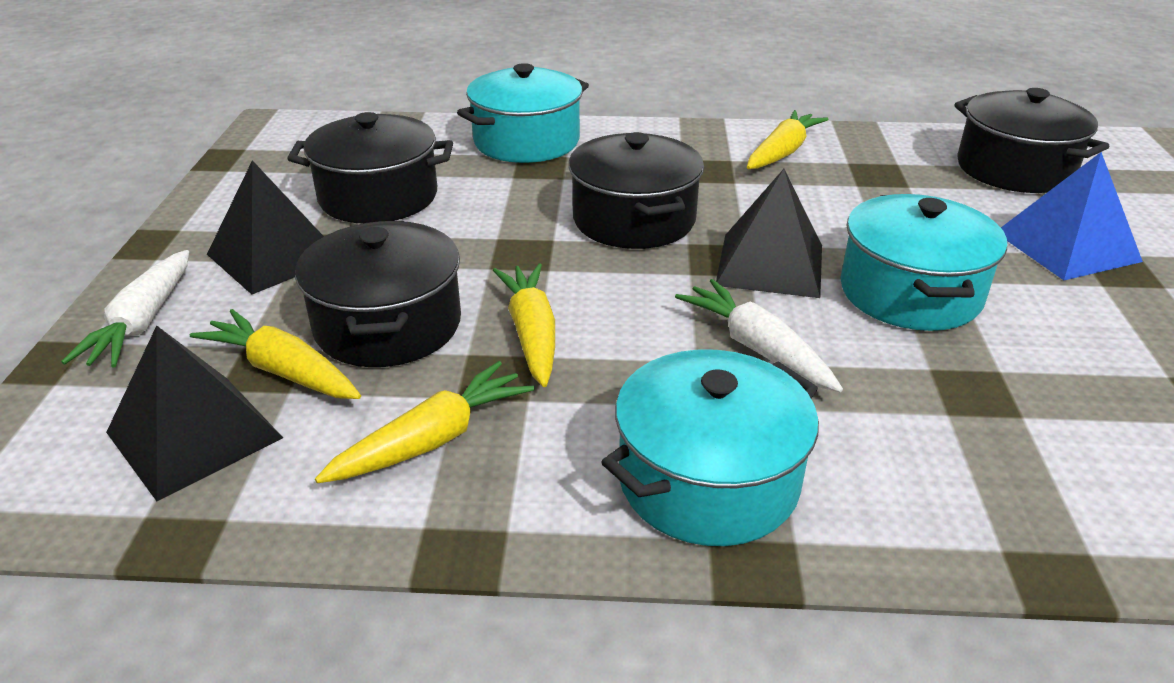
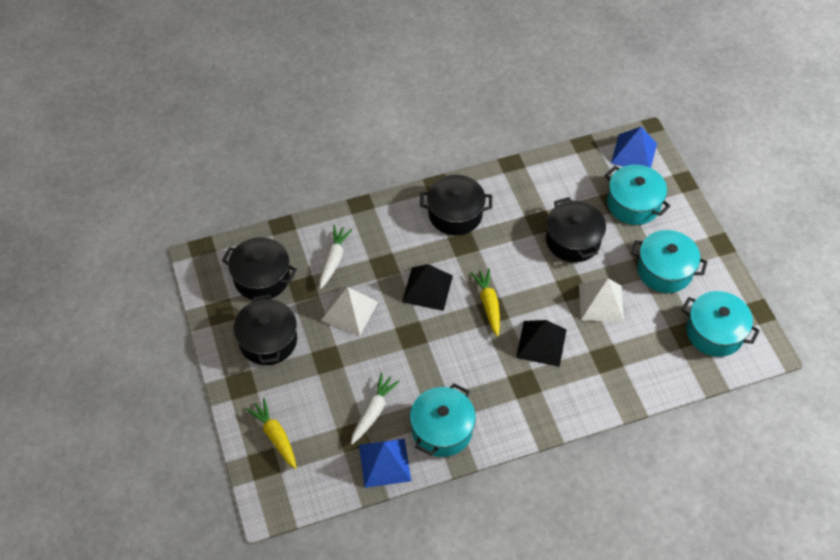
black pyramid: 3 -> 2
blue pyramid: 1 -> 2
turquoise pot: 3 -> 4
white pyramid: 0 -> 2
yellow carrot: 4 -> 2

